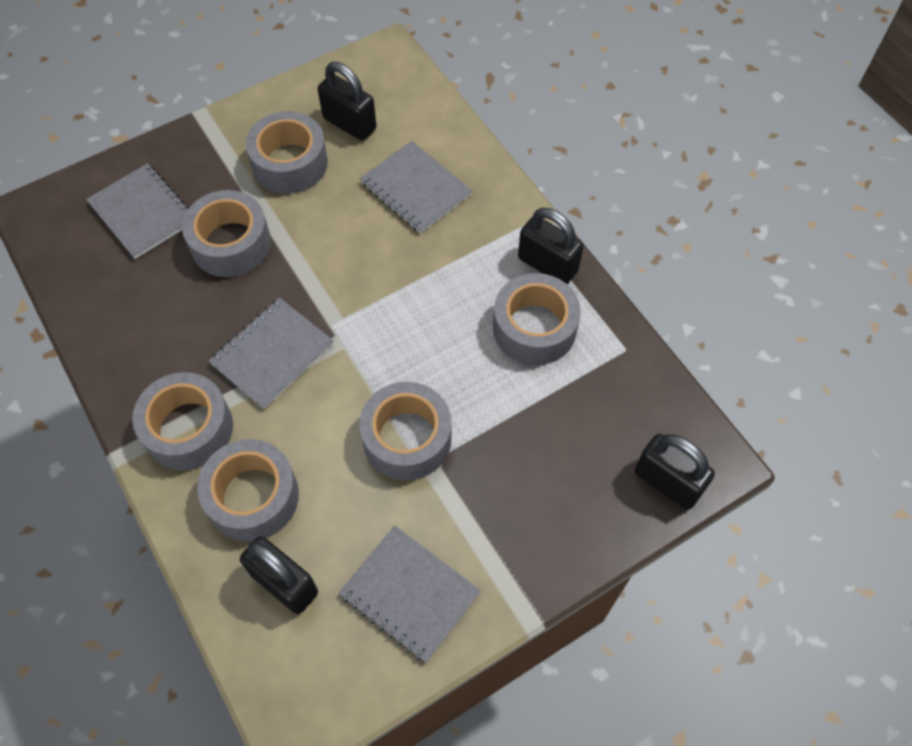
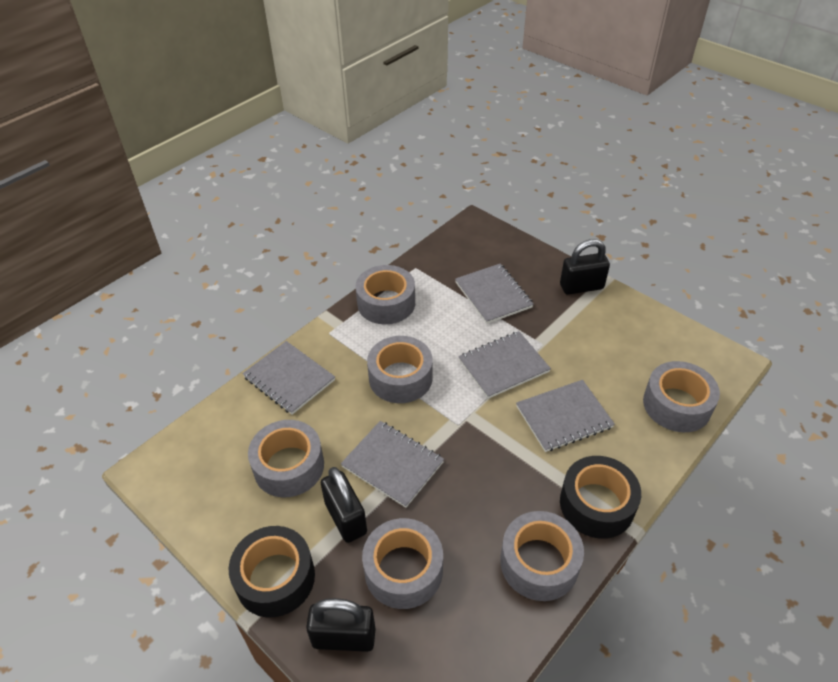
black padlock: 4 -> 3
black tape: 0 -> 2
grey notebook: 4 -> 5

